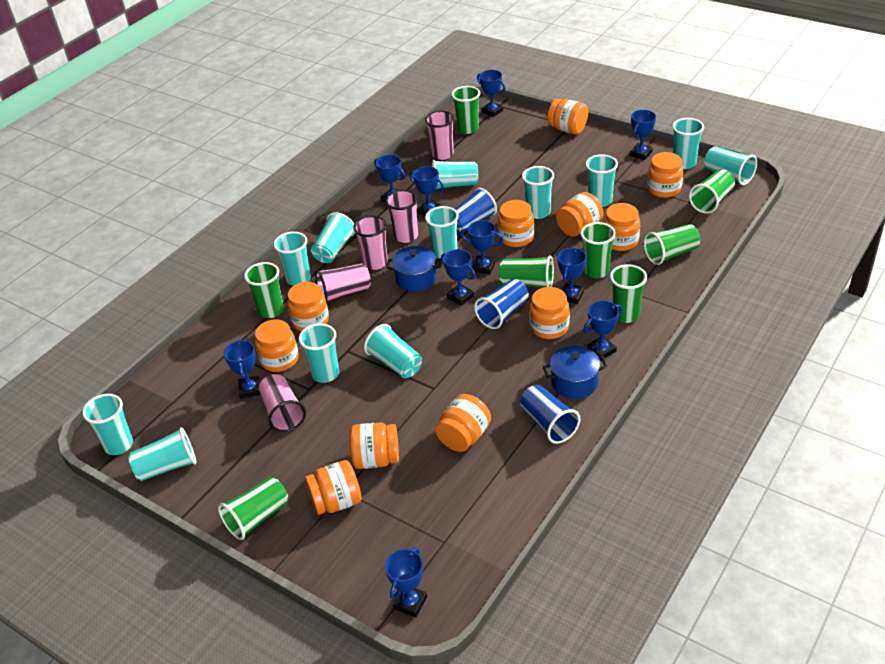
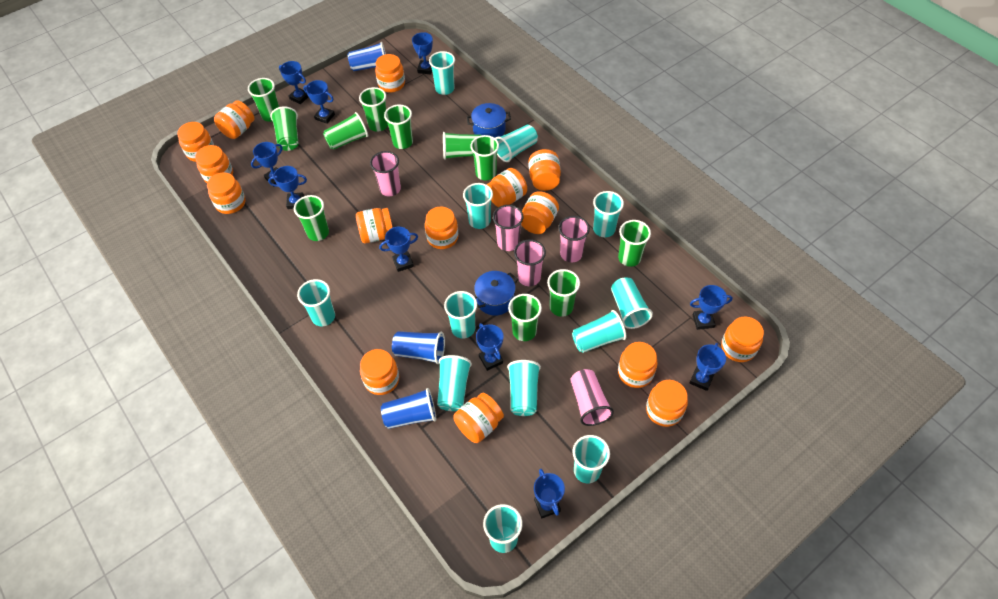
green cup: 8 -> 11
orange jar: 11 -> 15

